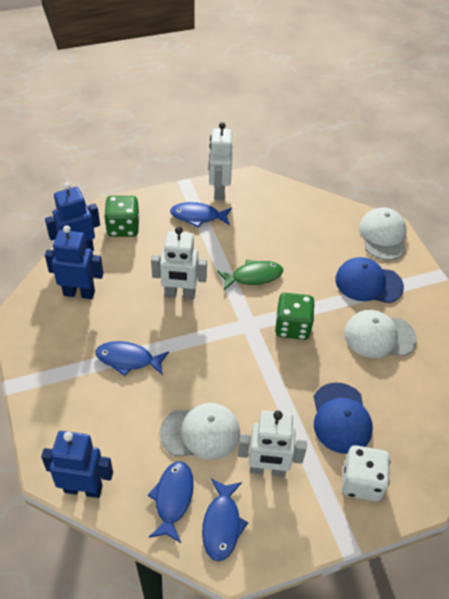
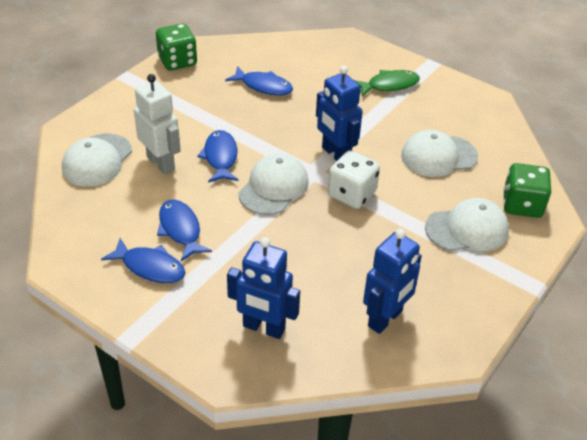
blue cap: 2 -> 0
white cap: 3 -> 4
white robot: 3 -> 1

